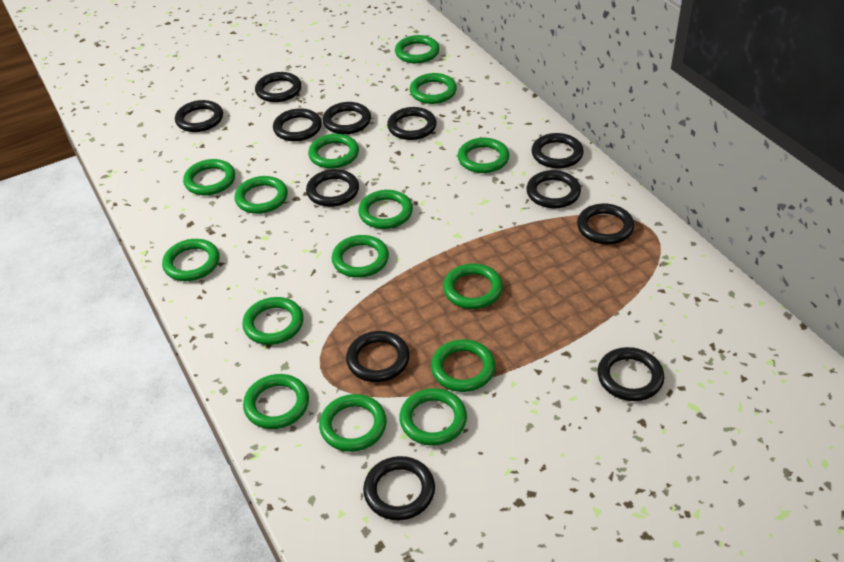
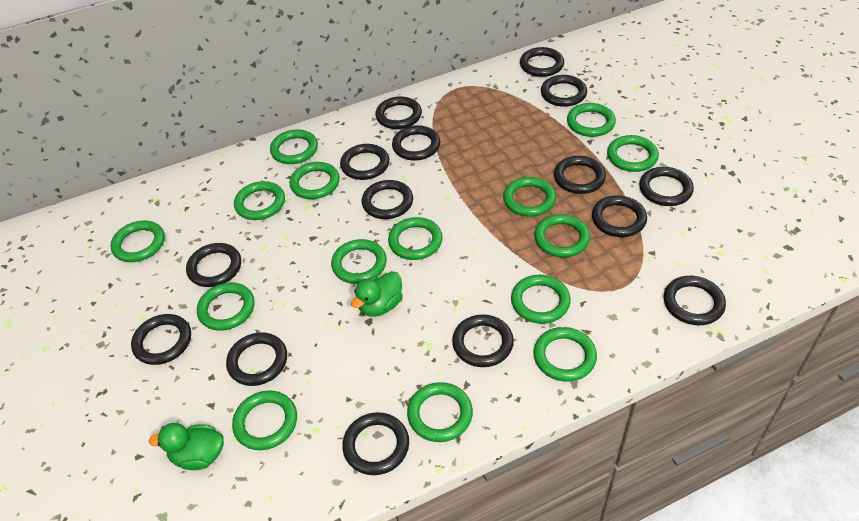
black ring: 12 -> 15
green duck: 0 -> 2

